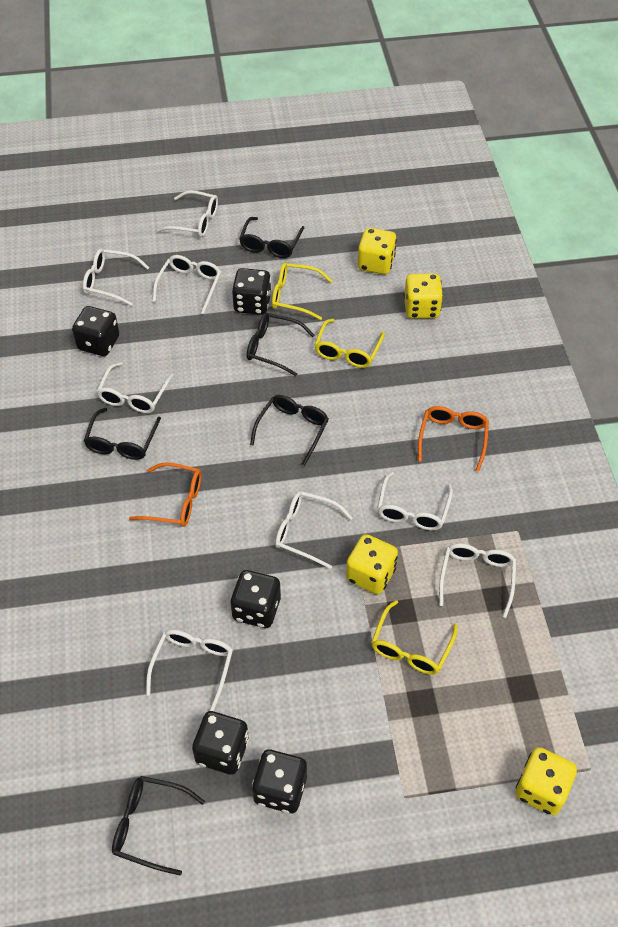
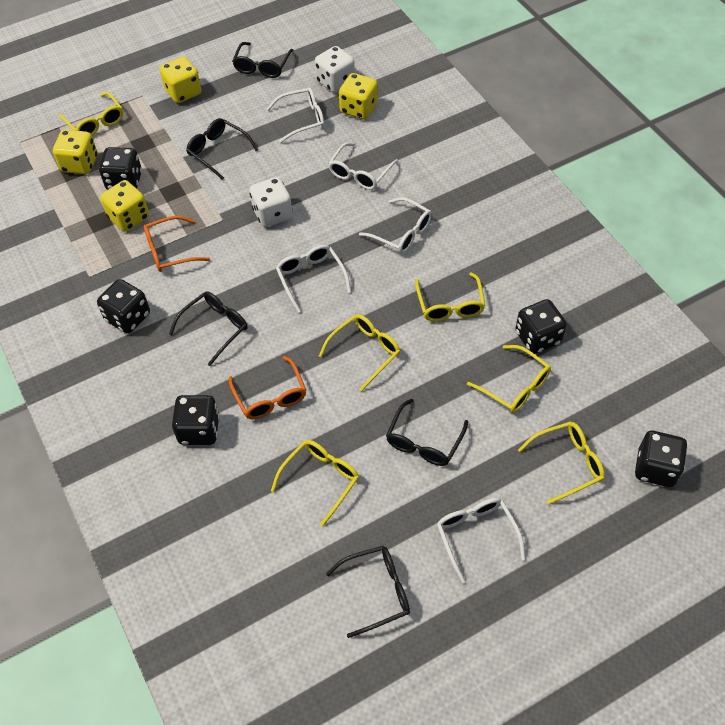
white dice: 0 -> 2
white glasses: 8 -> 5
yellow glasses: 3 -> 6

